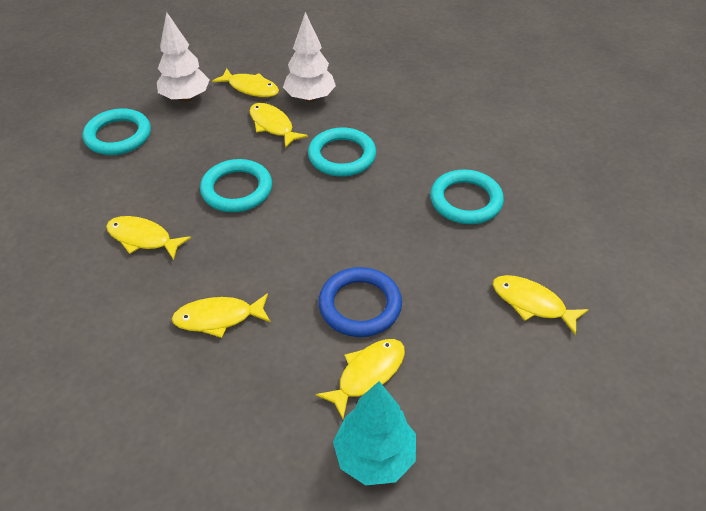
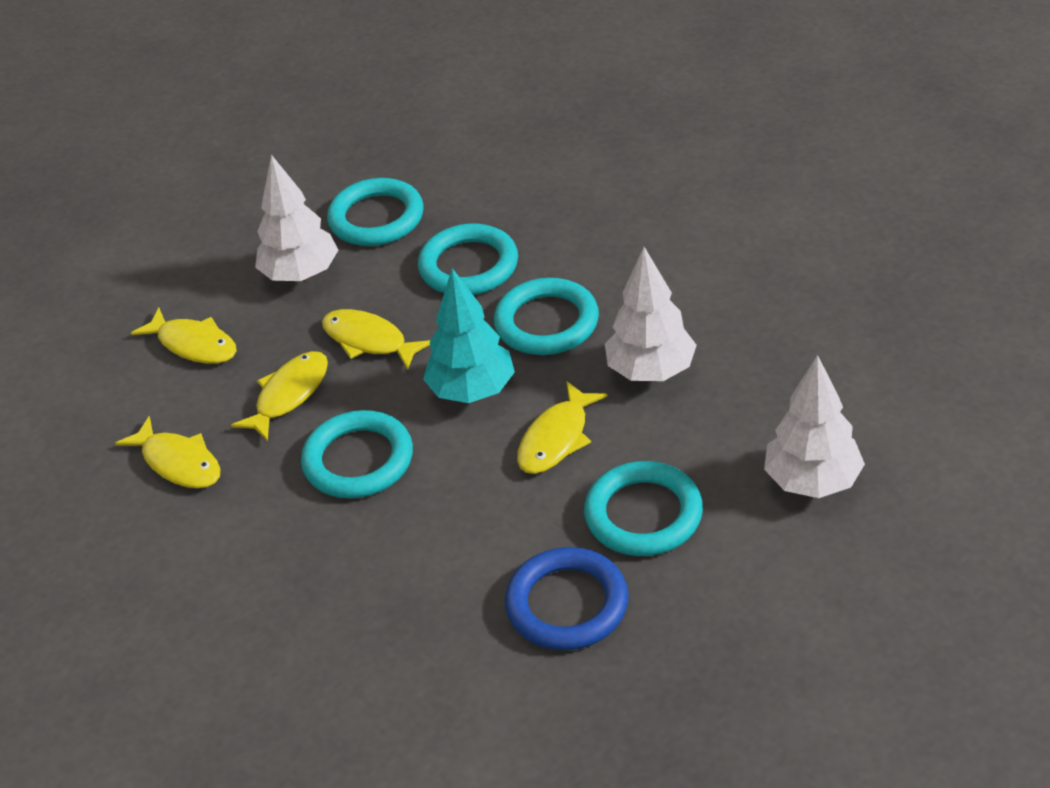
turquoise ring: 4 -> 5
white tree: 2 -> 3
yellow fish: 6 -> 5

